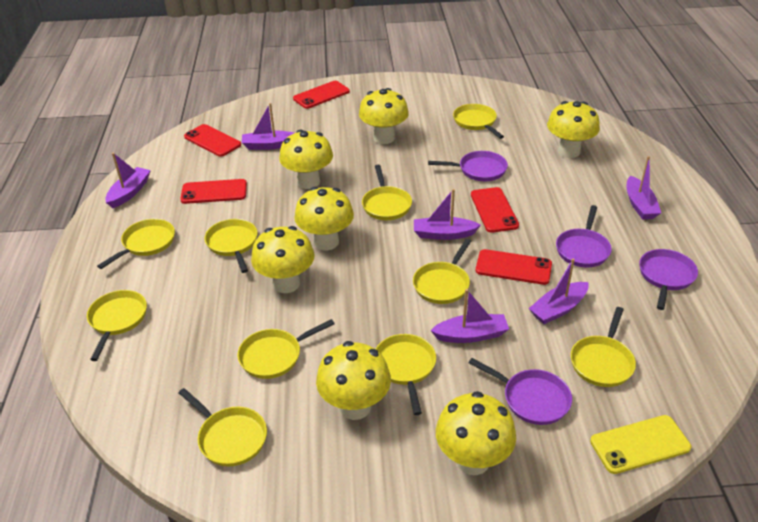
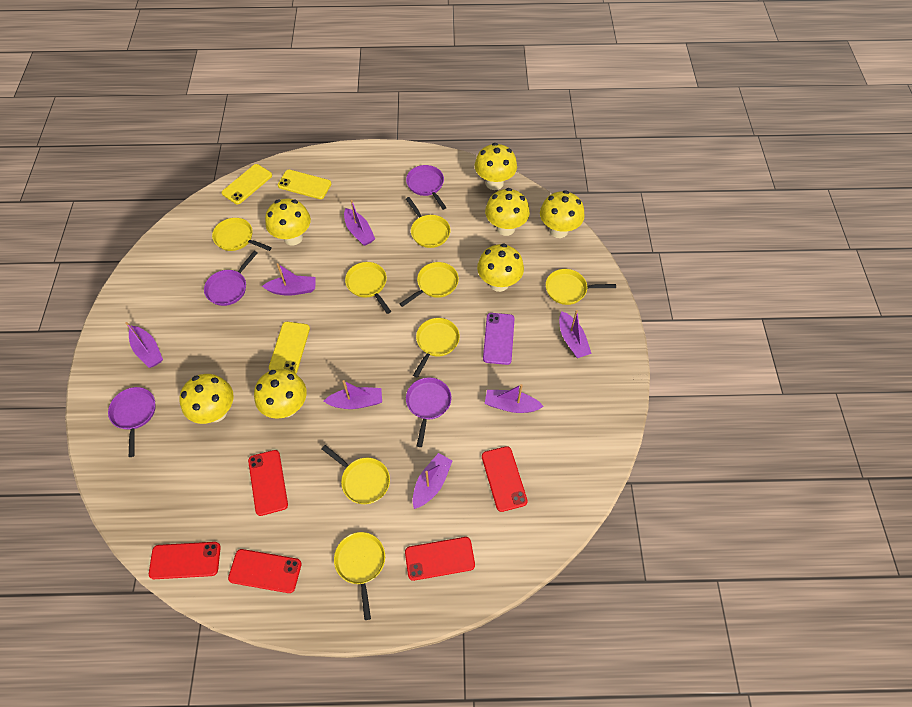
purple boat: 6 -> 7
purple phone: 0 -> 1
yellow pan: 10 -> 8
yellow phone: 1 -> 3

